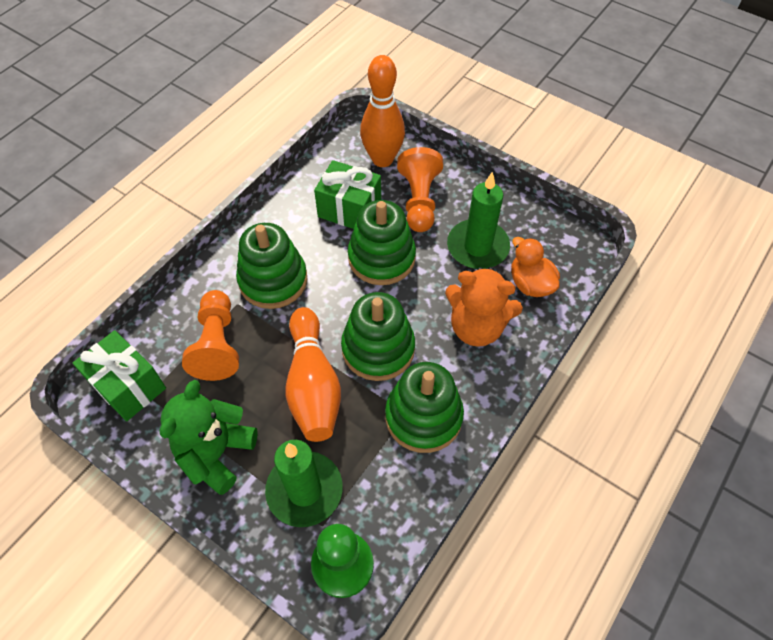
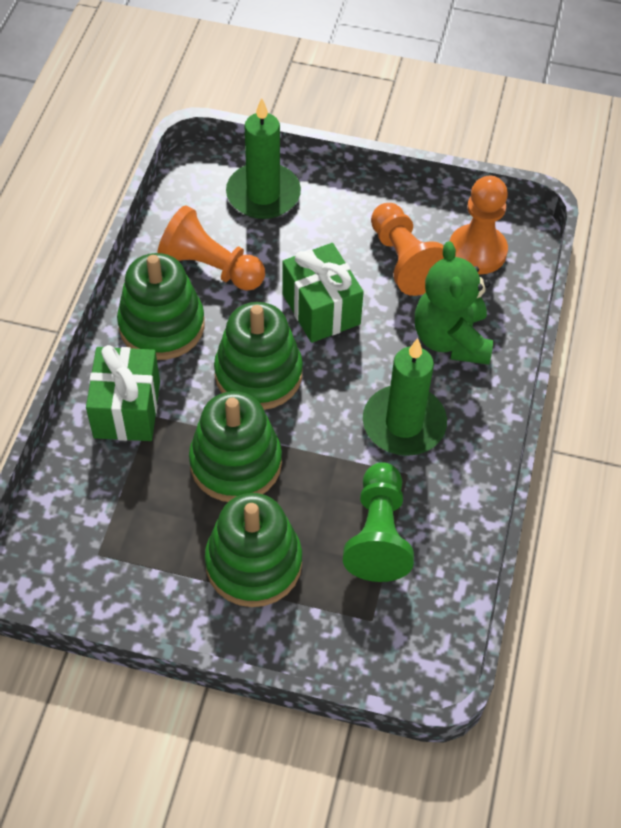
orange bowling pin: 2 -> 0
orange duck: 1 -> 0
orange pawn: 2 -> 3
orange teddy bear: 1 -> 0

